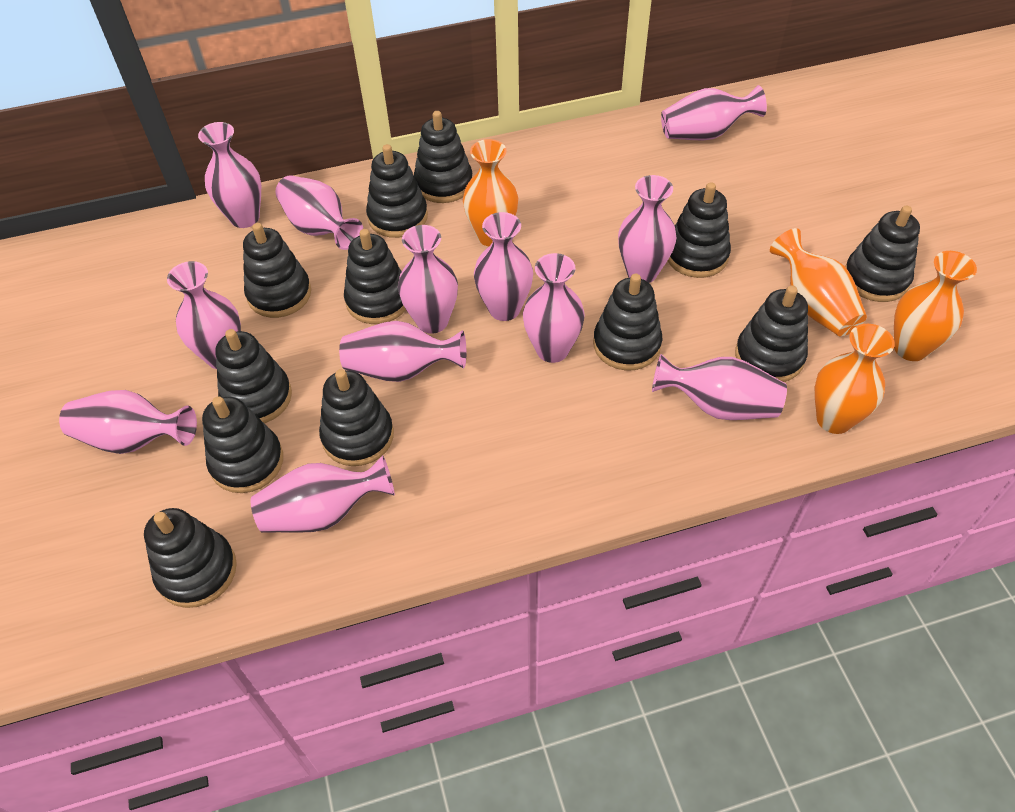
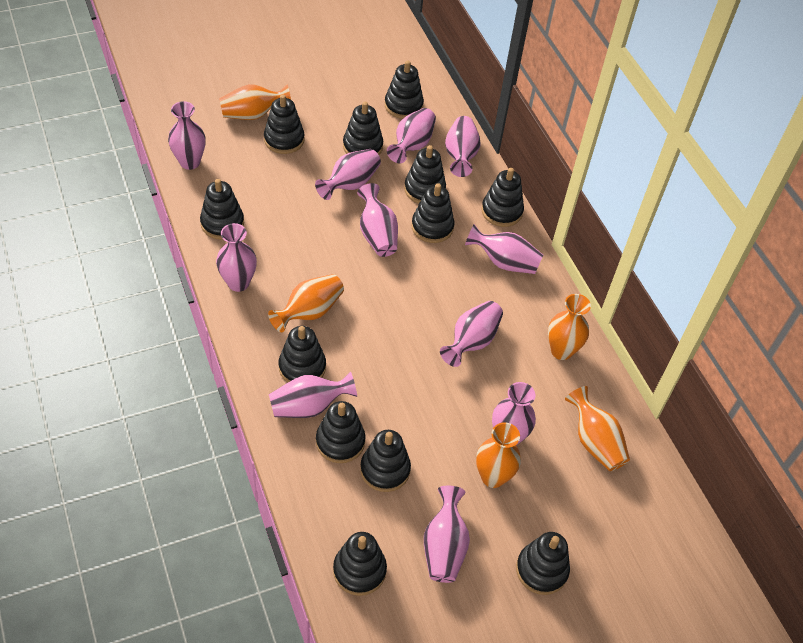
orange vase: 4 -> 5
pink vase: 12 -> 11

